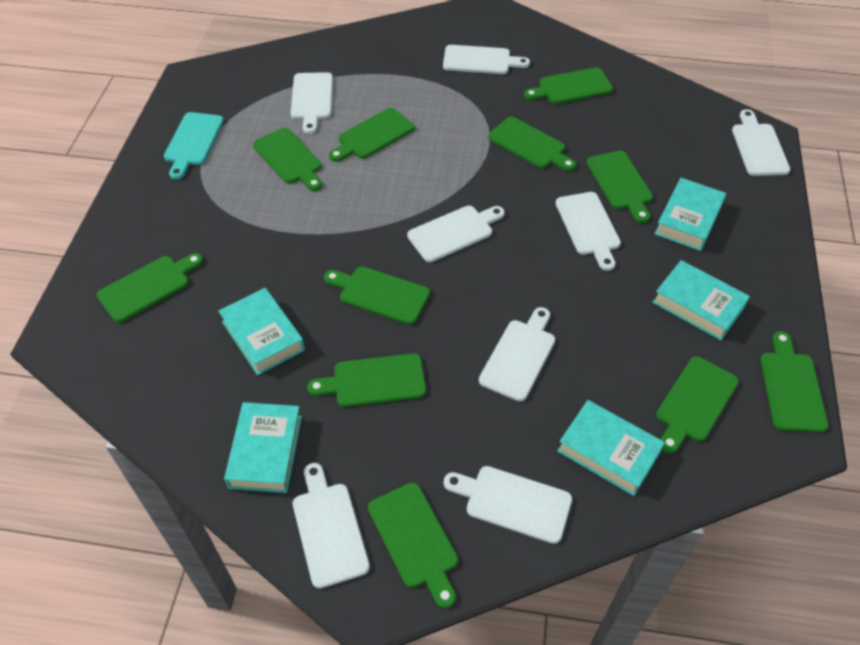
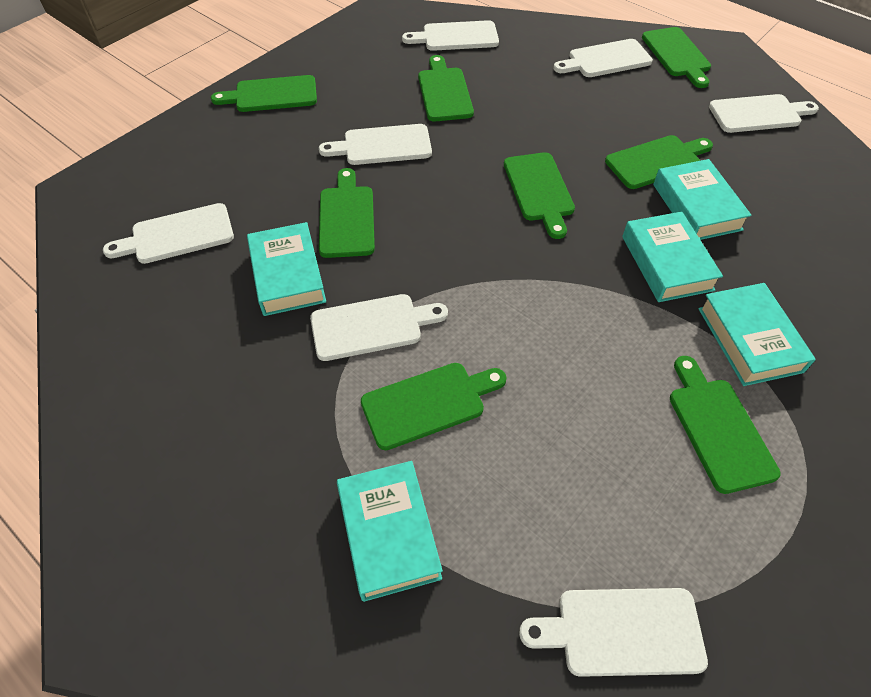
green cutting board: 11 -> 8
turquoise cutting board: 1 -> 0
white cutting board: 8 -> 7

